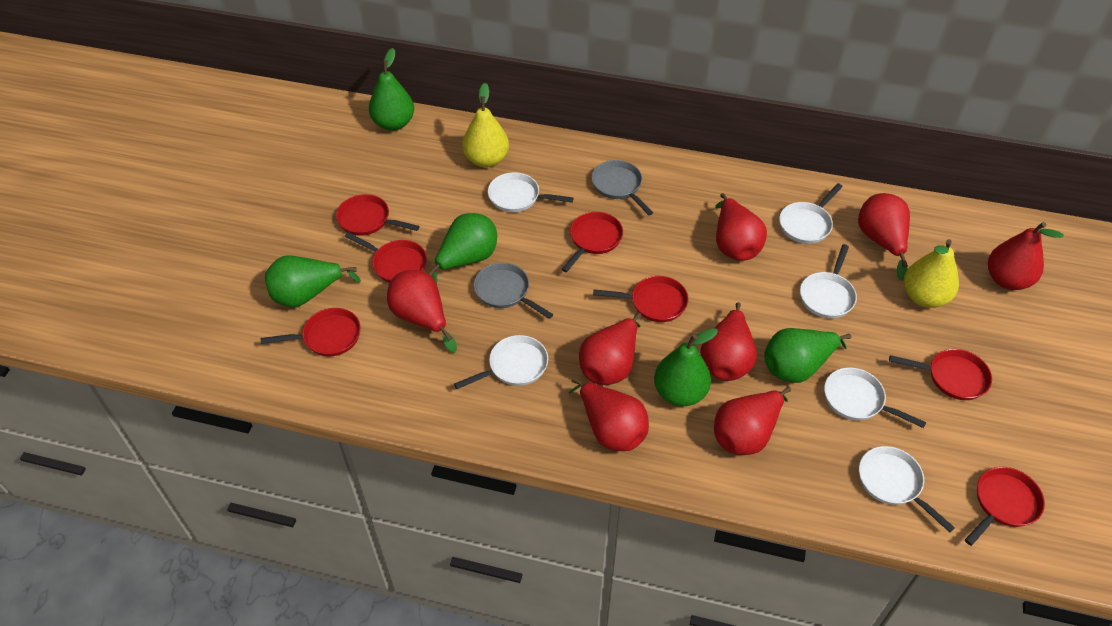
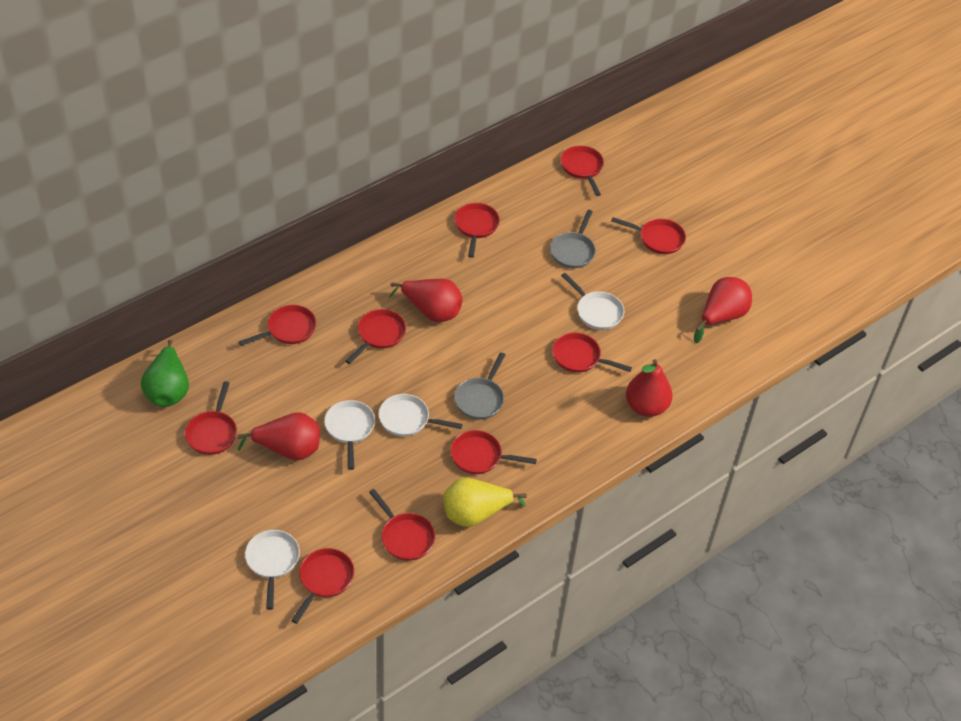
green pear: 5 -> 1
red pan: 7 -> 10
red pear: 8 -> 4
white pan: 6 -> 4
yellow pear: 2 -> 1

